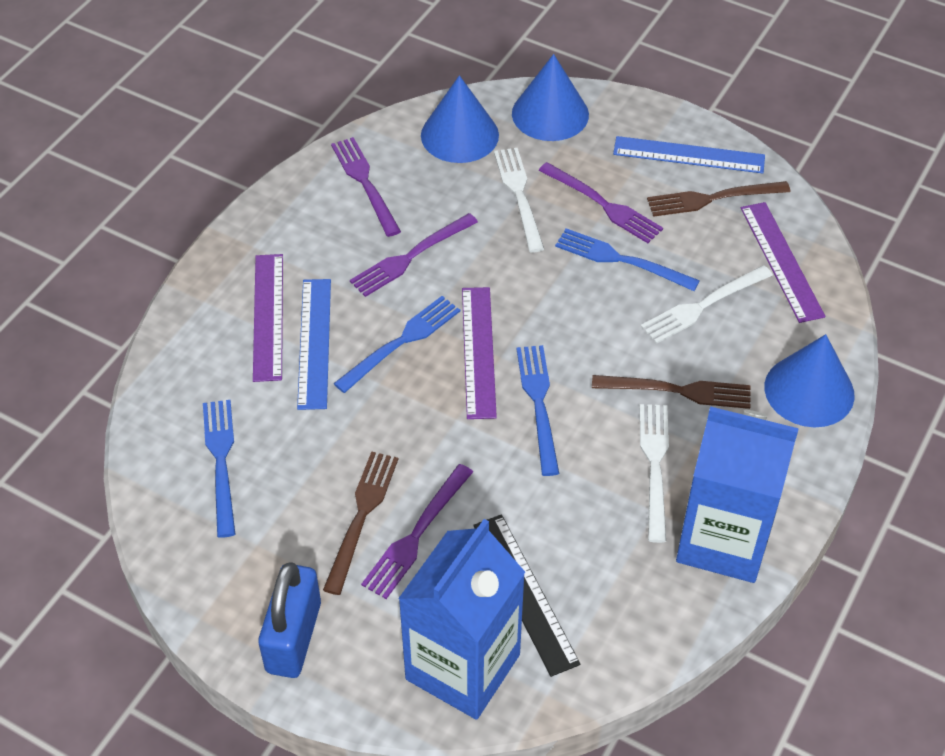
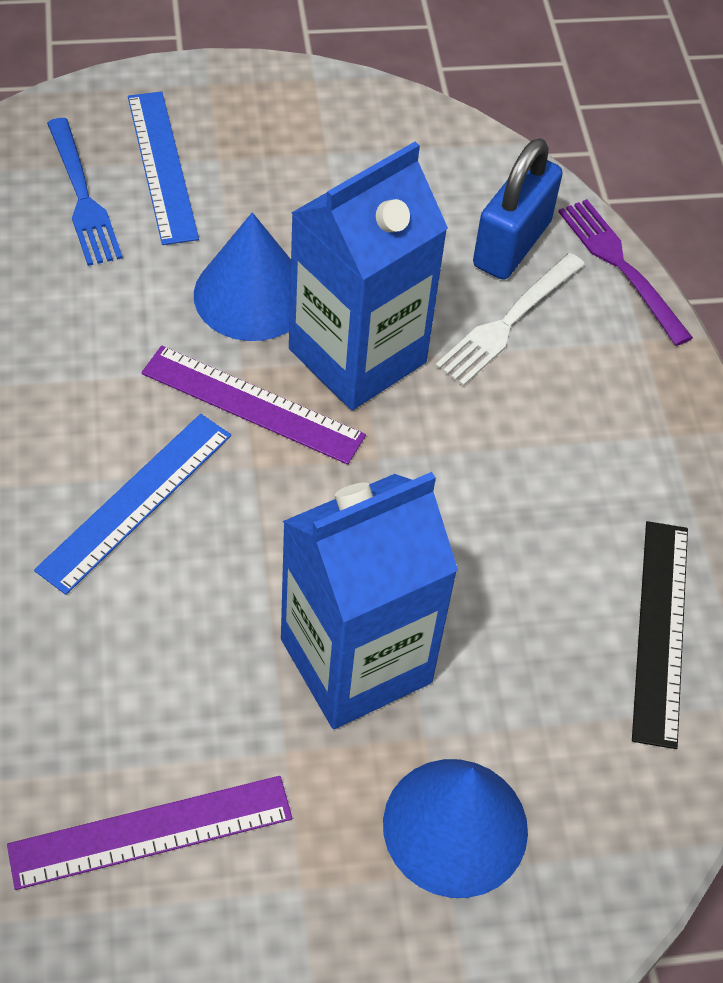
blue cone: 3 -> 2
blue fork: 4 -> 1
brown fork: 3 -> 0
purple fork: 4 -> 1
purple ruler: 3 -> 2
white fork: 3 -> 1

